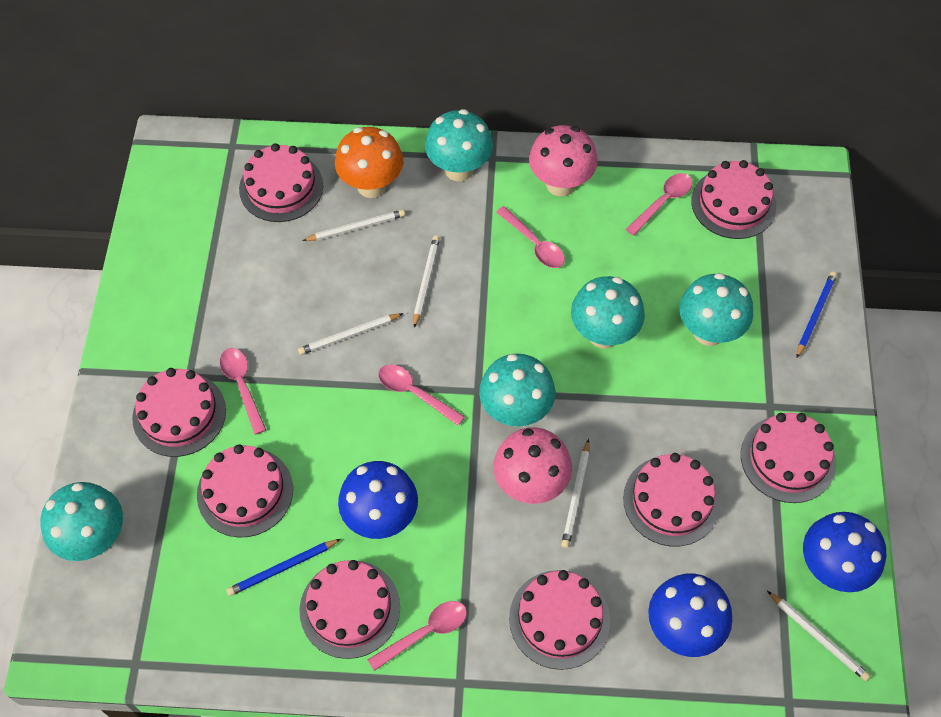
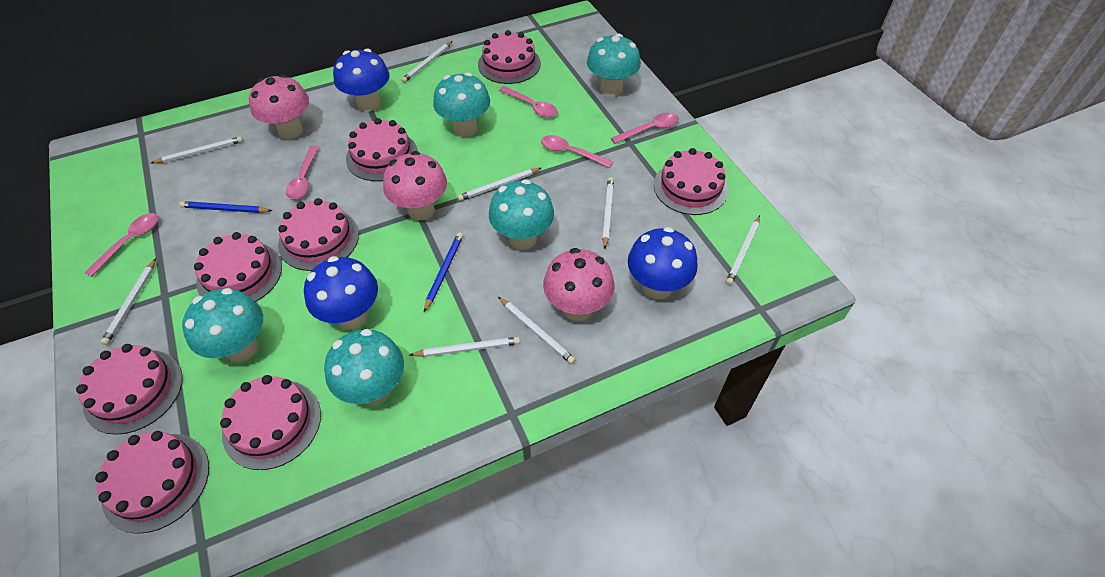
orange mushroom: 1 -> 0
pink mushroom: 2 -> 3
white pencil: 5 -> 8

